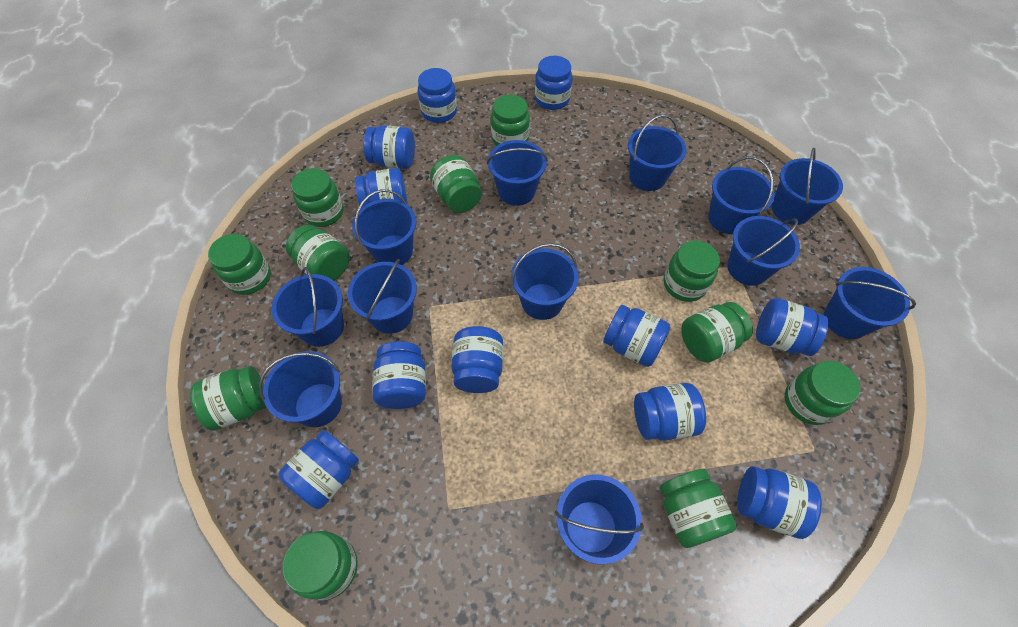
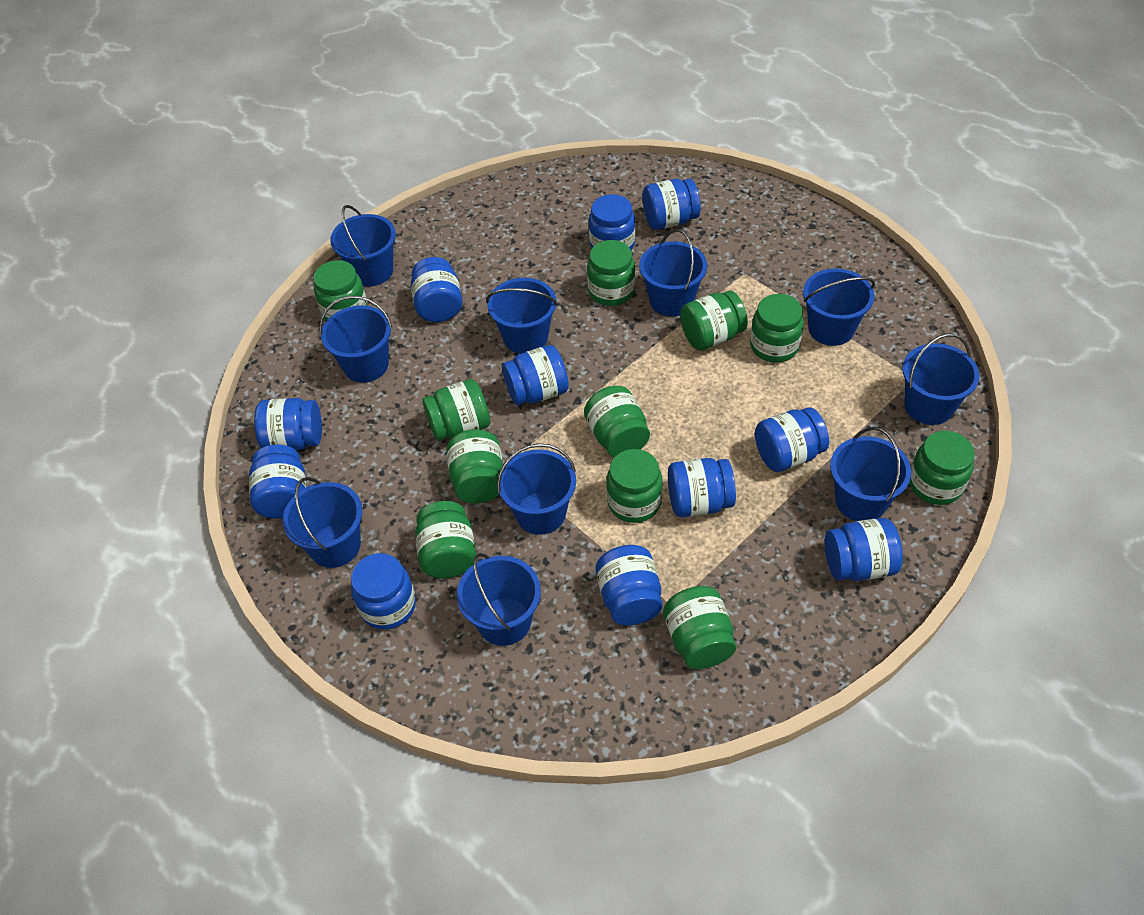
blue bucket: 12 -> 10

